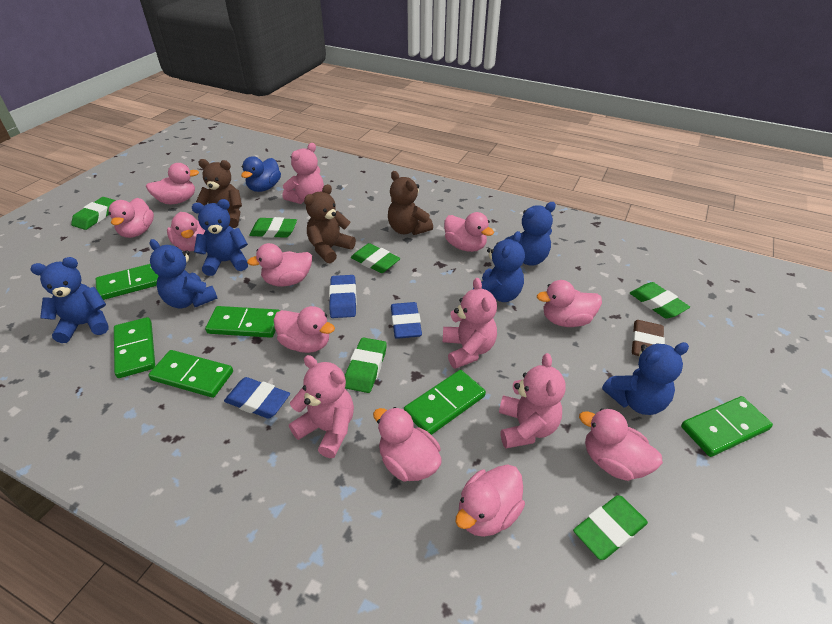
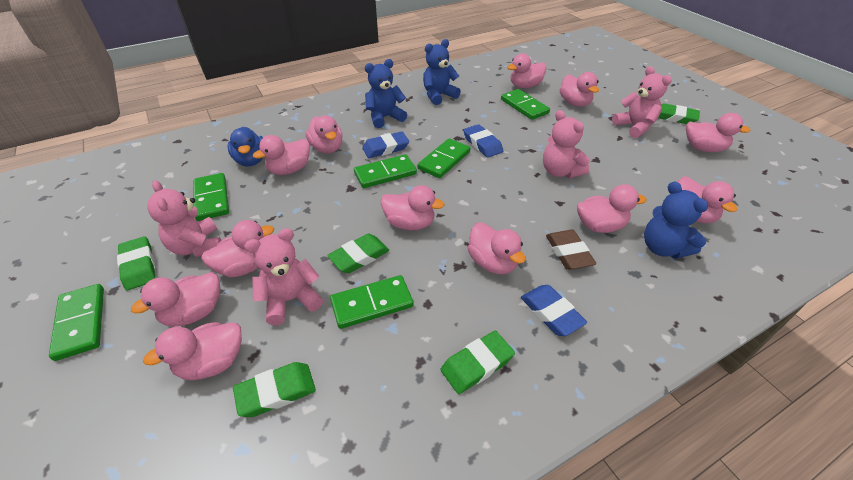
blue teddy bear: 6 -> 3
brown teddy bear: 3 -> 0
green eraser: 6 -> 5
pink duck: 10 -> 12

